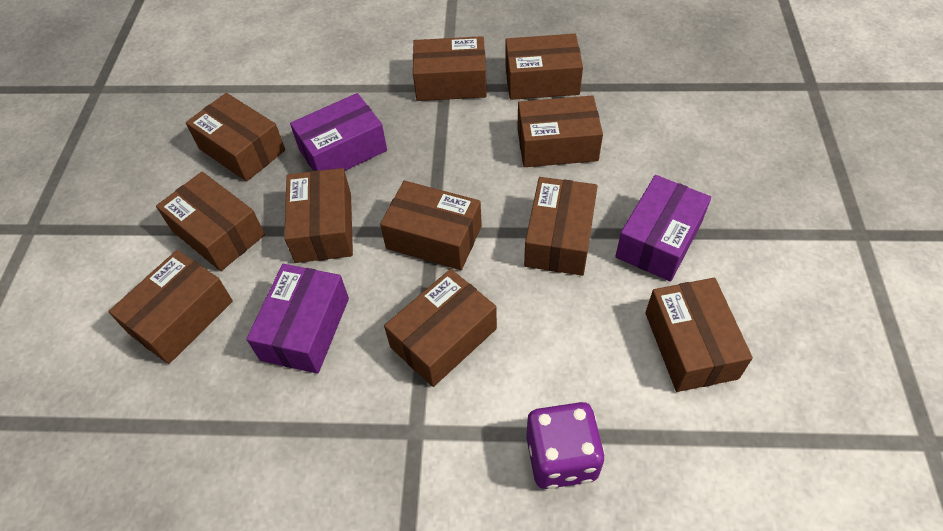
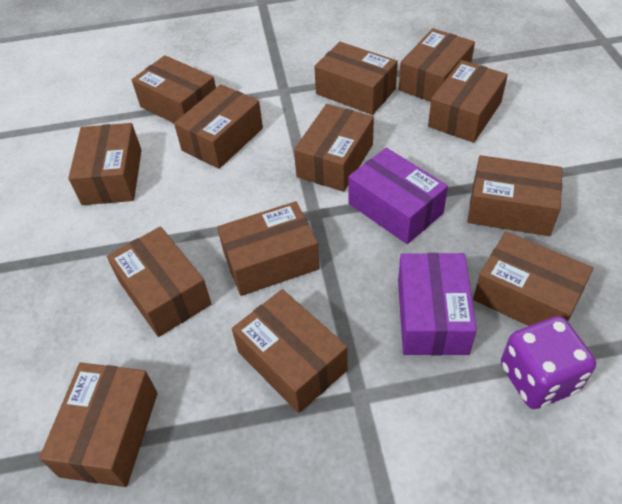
brown box: 11 -> 13
purple box: 3 -> 2

